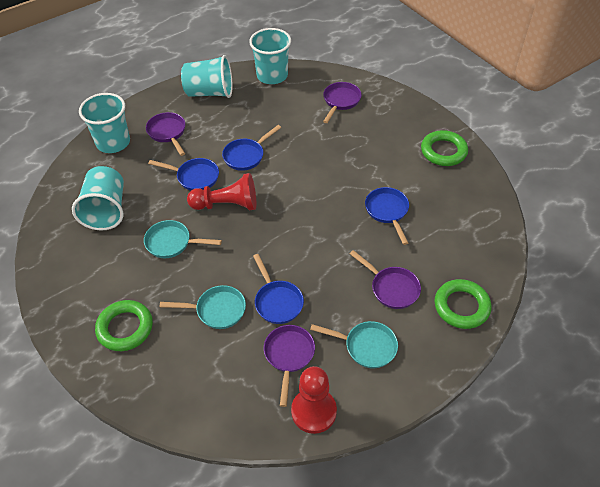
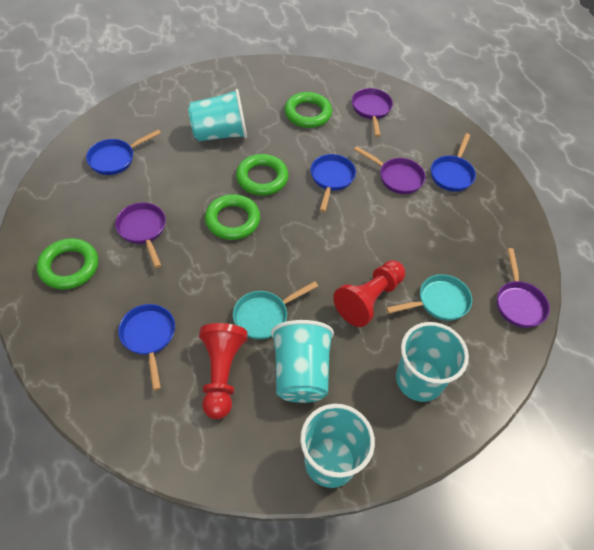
green ring: 3 -> 4
turquoise pan: 3 -> 2

